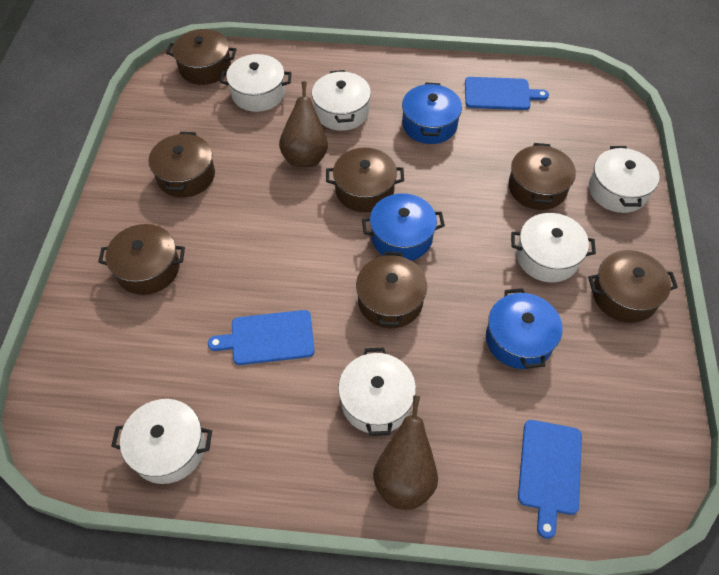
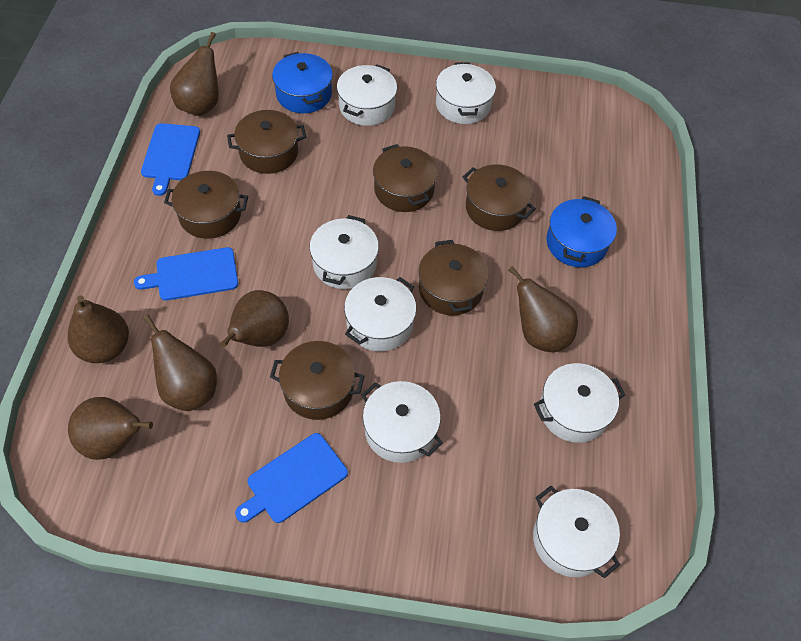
blue pot: 3 -> 2
brown pear: 2 -> 6
brown pot: 7 -> 6
white pot: 6 -> 7

